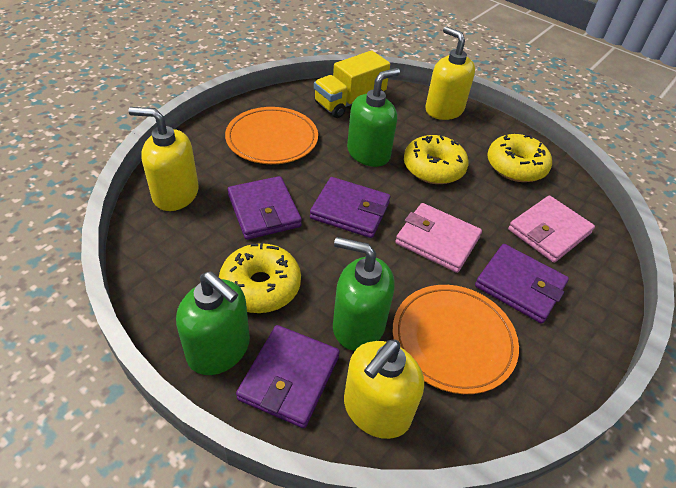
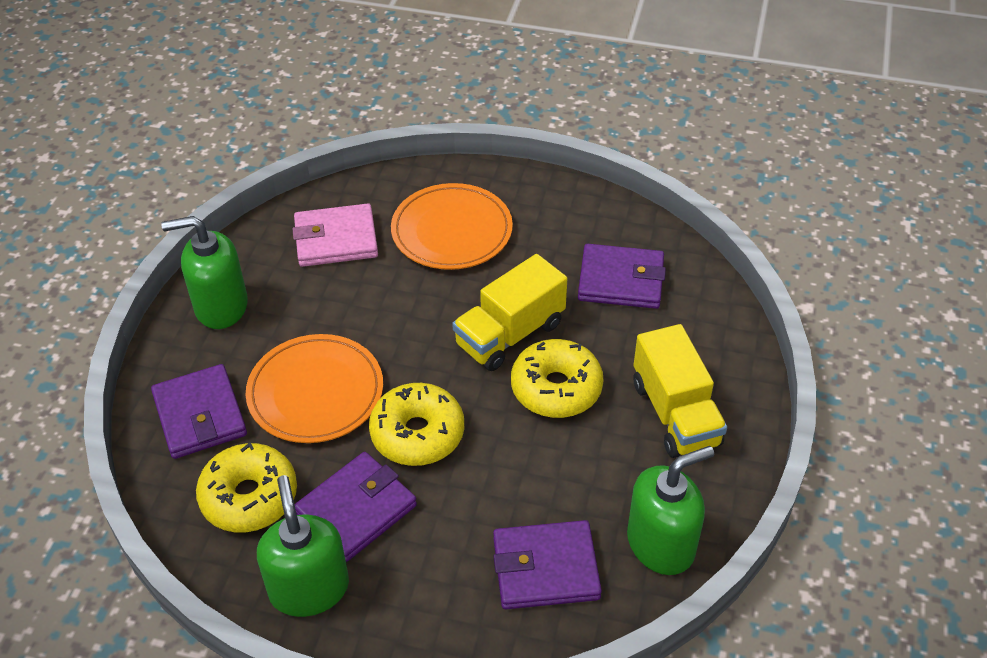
pink wallet: 2 -> 1
yellow soap dispenser: 3 -> 0
yellow truck: 1 -> 2

